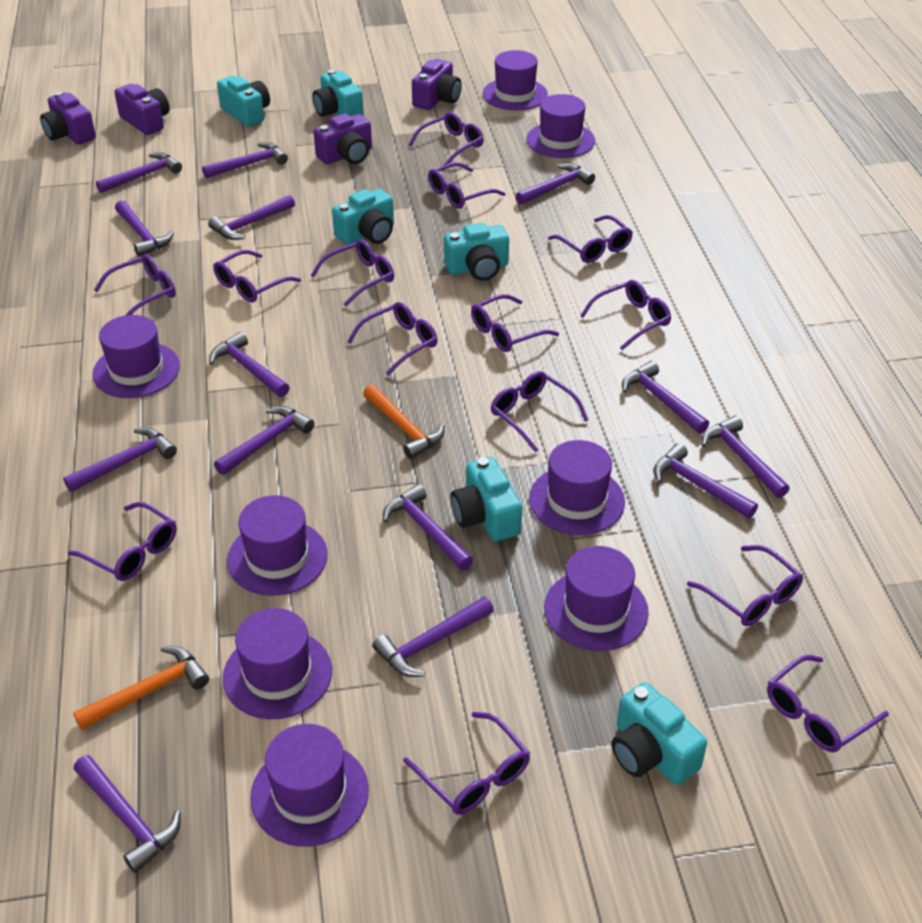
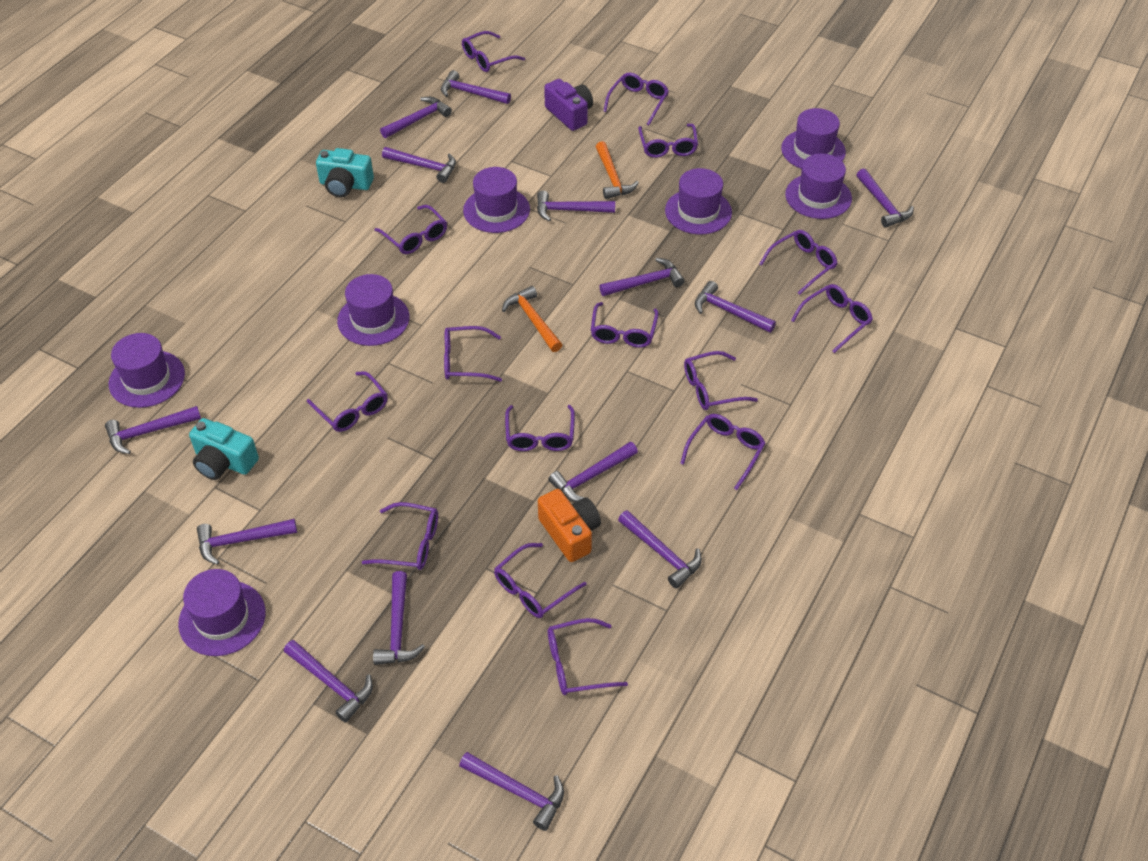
orange camera: 0 -> 1
purple camera: 4 -> 1
purple glasses: 14 -> 15
purple hat: 8 -> 7
turquoise camera: 6 -> 2

